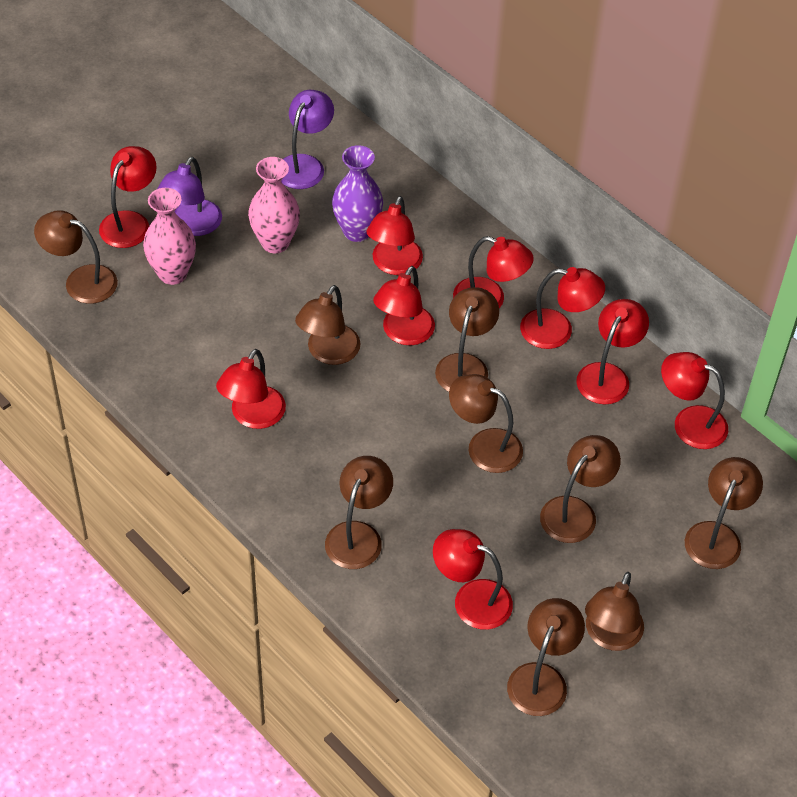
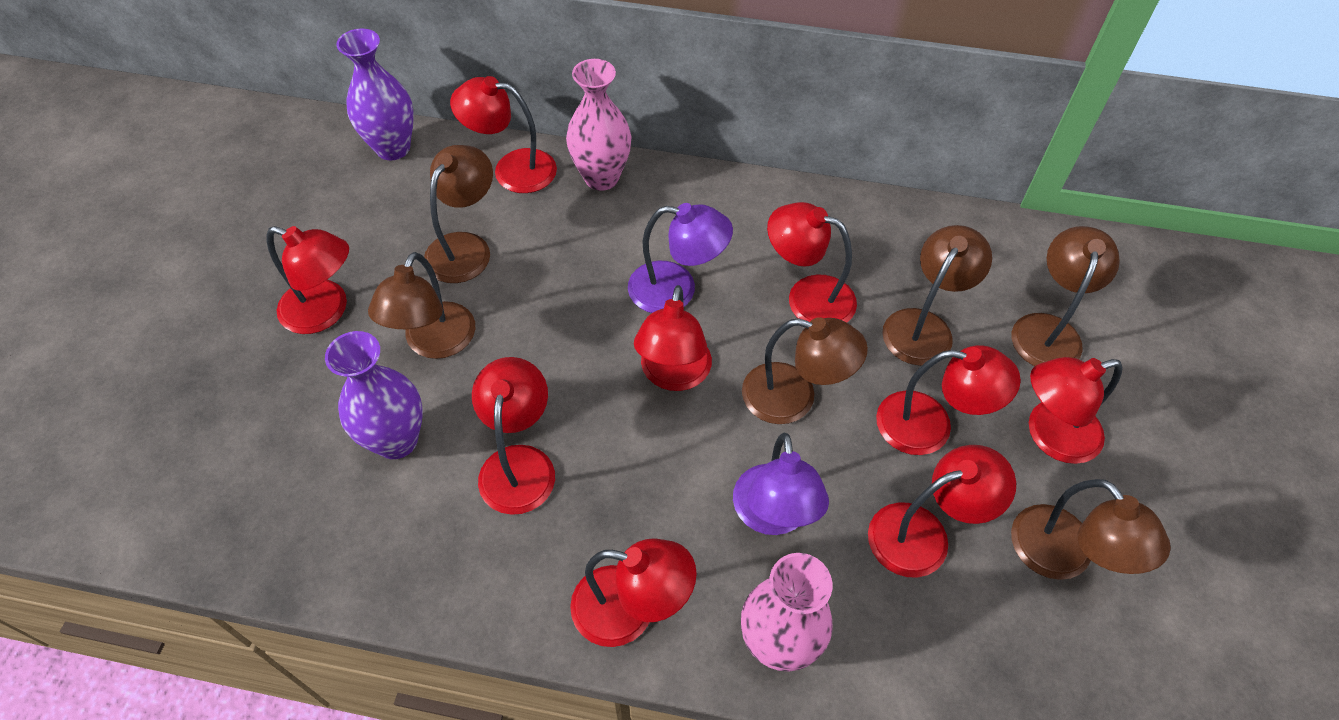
brown lamp: 9 -> 6
purple vase: 1 -> 2

